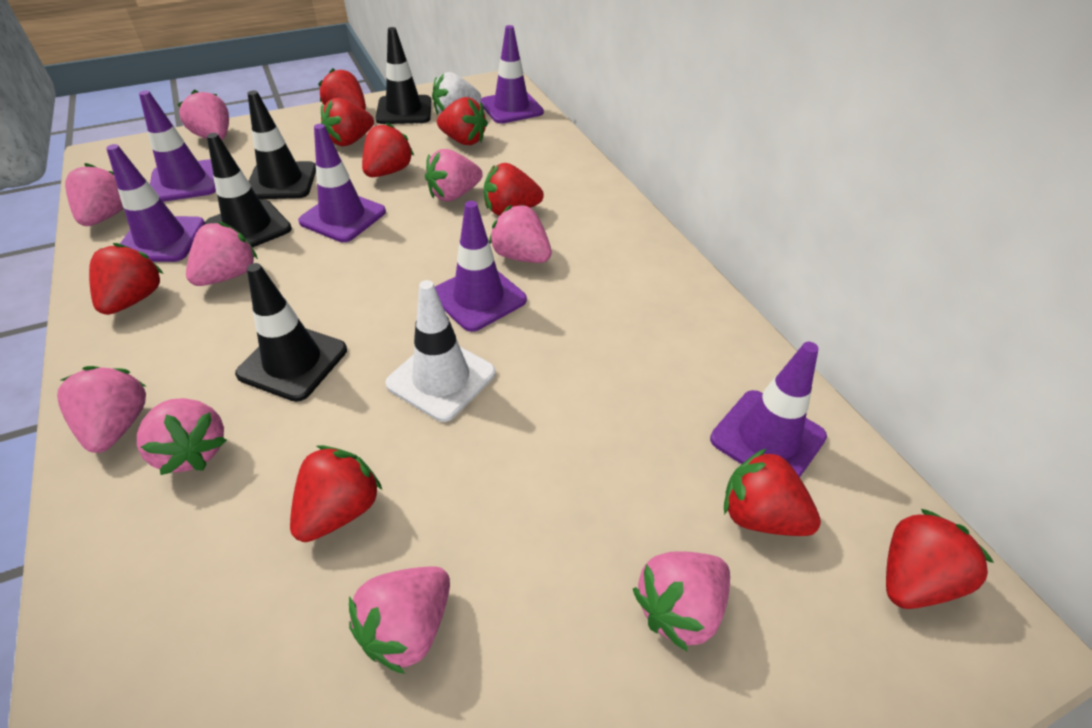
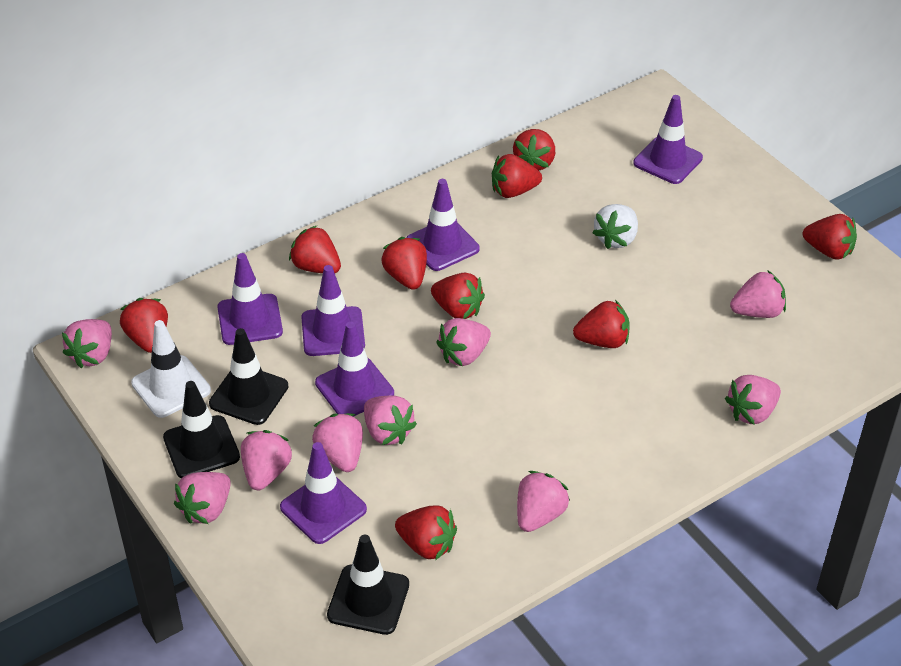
black traffic cone: 4 -> 3

